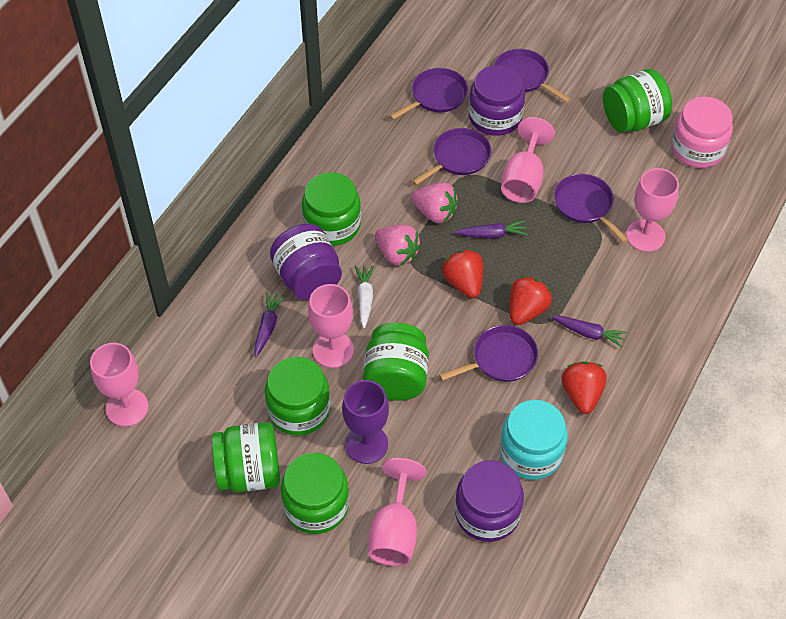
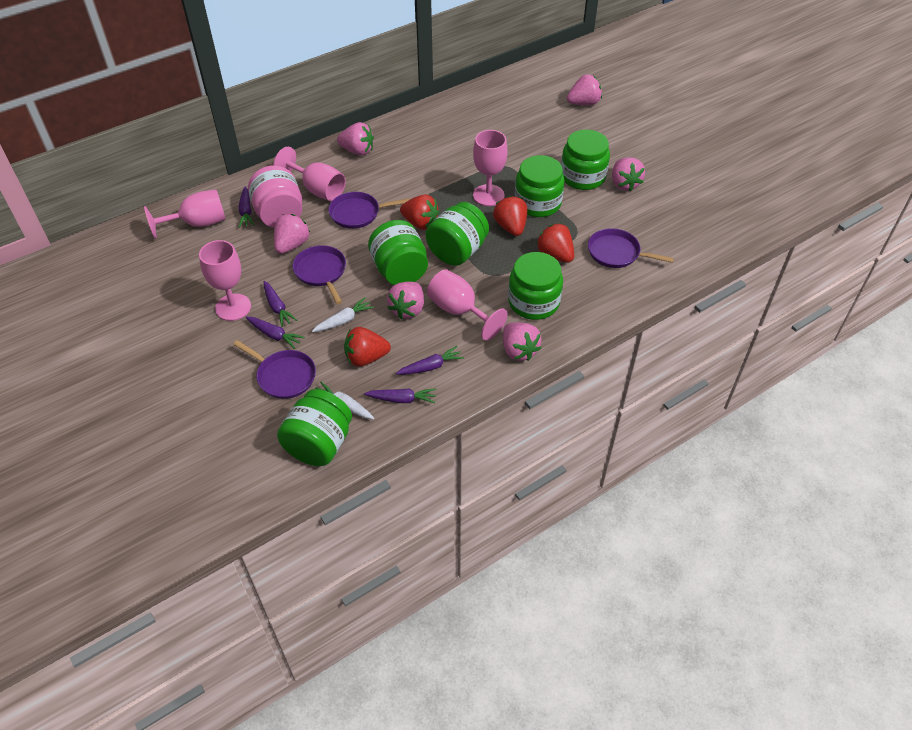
pink strawberry: 2 -> 6
purple carrot: 3 -> 5
purple goblet: 1 -> 0
purple jar: 3 -> 0
purple pan: 5 -> 4
red strawberry: 3 -> 4
turquoise jar: 1 -> 0
white carrot: 1 -> 2

